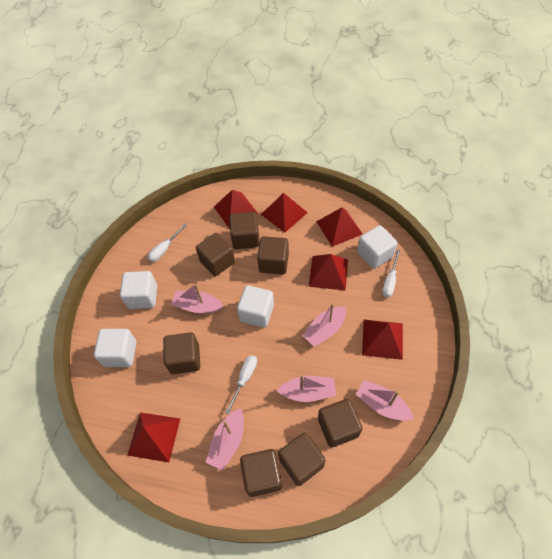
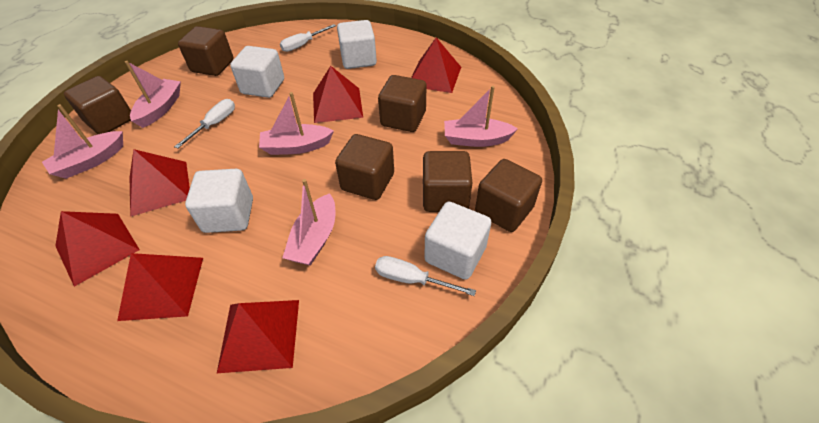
brown cube: 7 -> 6

